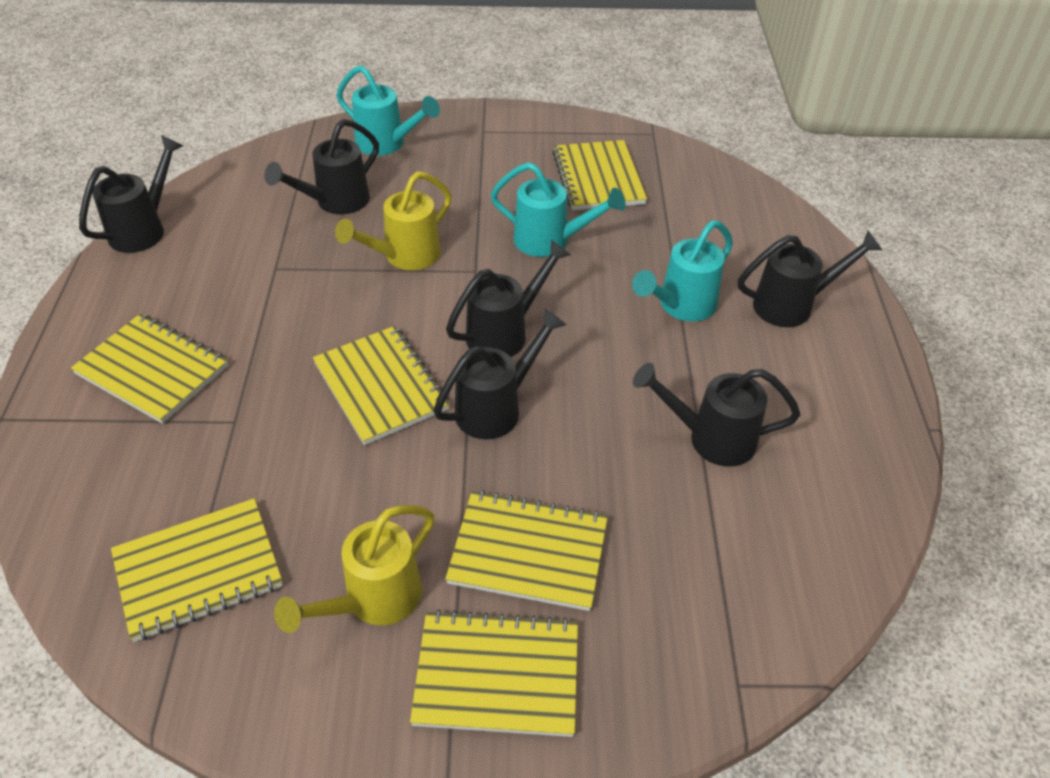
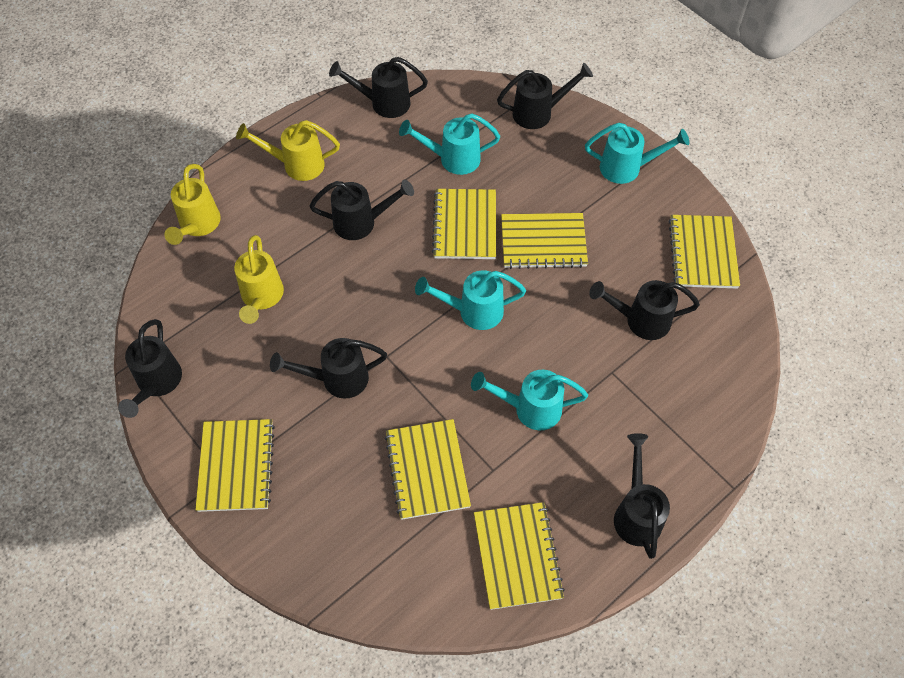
black watering can: 6 -> 7
turquoise watering can: 3 -> 4
yellow watering can: 2 -> 3

